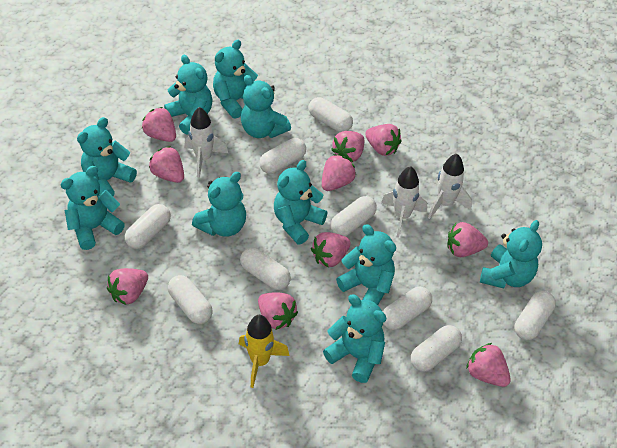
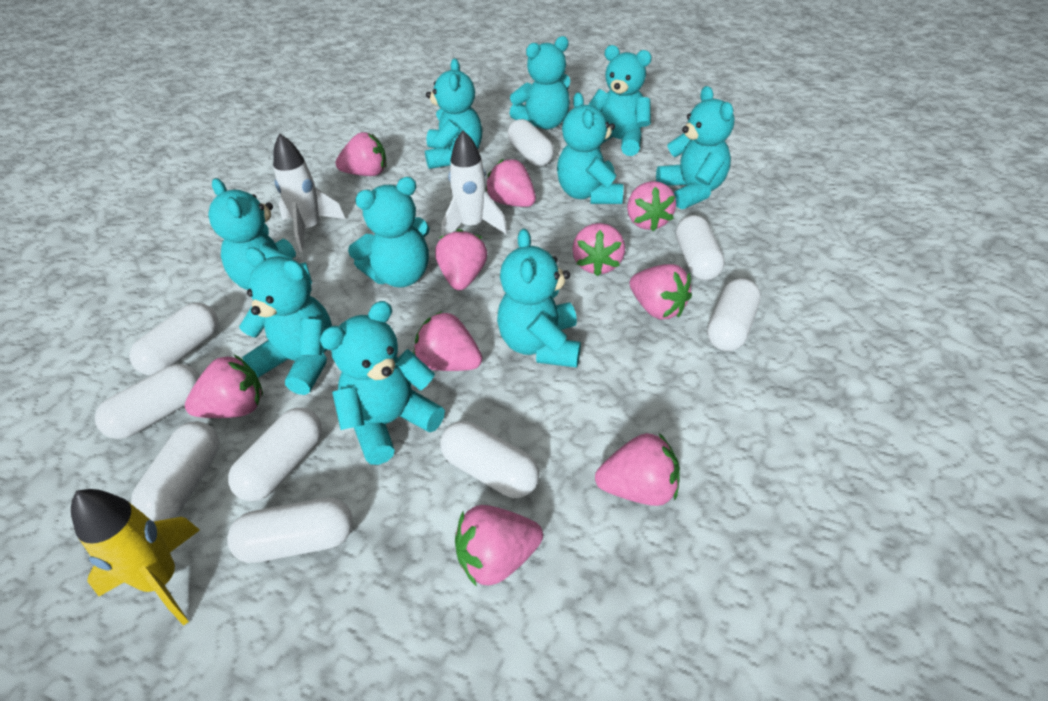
white rocket: 3 -> 2

